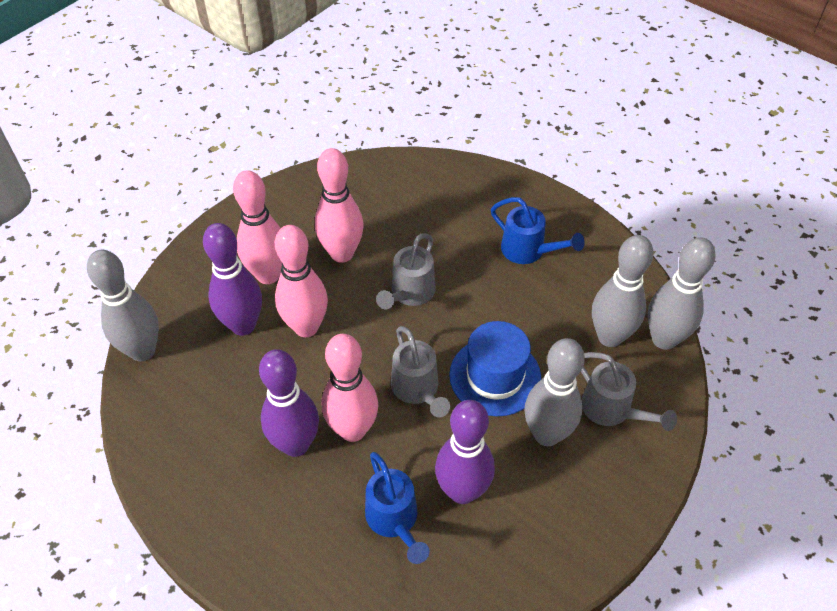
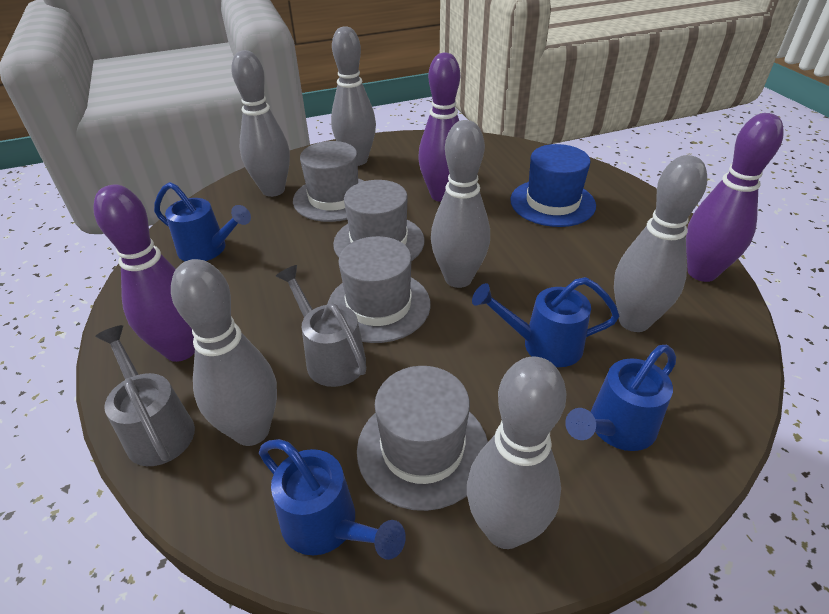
blue watering can: 2 -> 4
grey bowling pin: 4 -> 6
grey hat: 0 -> 4
grey watering can: 3 -> 2
pink bowling pin: 4 -> 0

